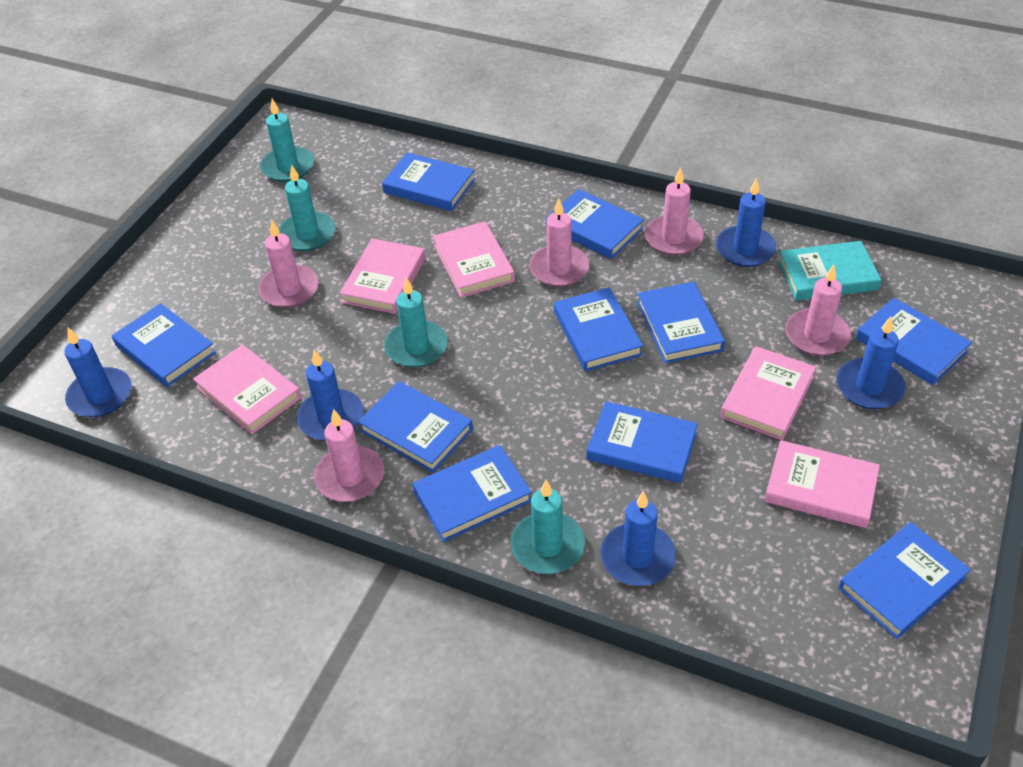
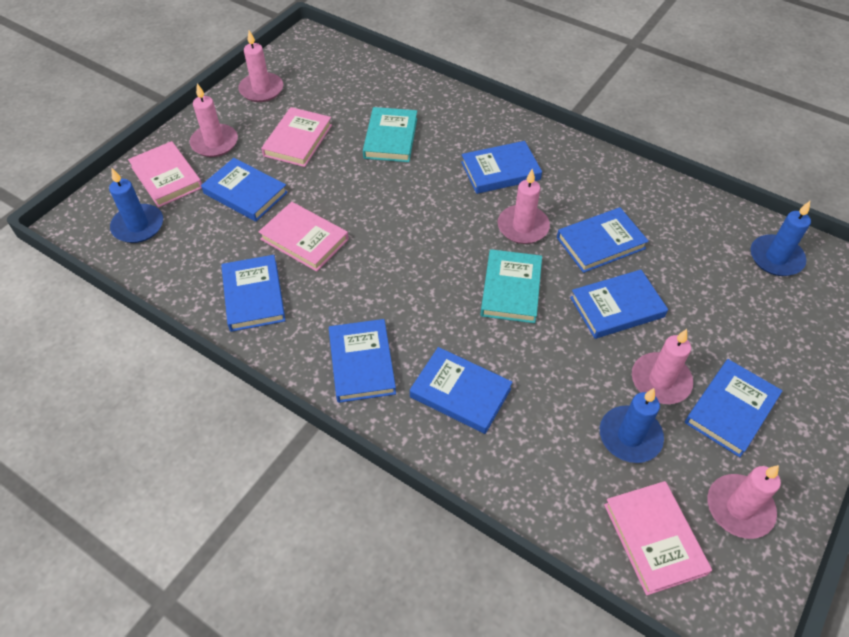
blue book: 10 -> 8
blue candle: 5 -> 3
pink book: 5 -> 4
turquoise book: 1 -> 2
turquoise candle: 4 -> 0

